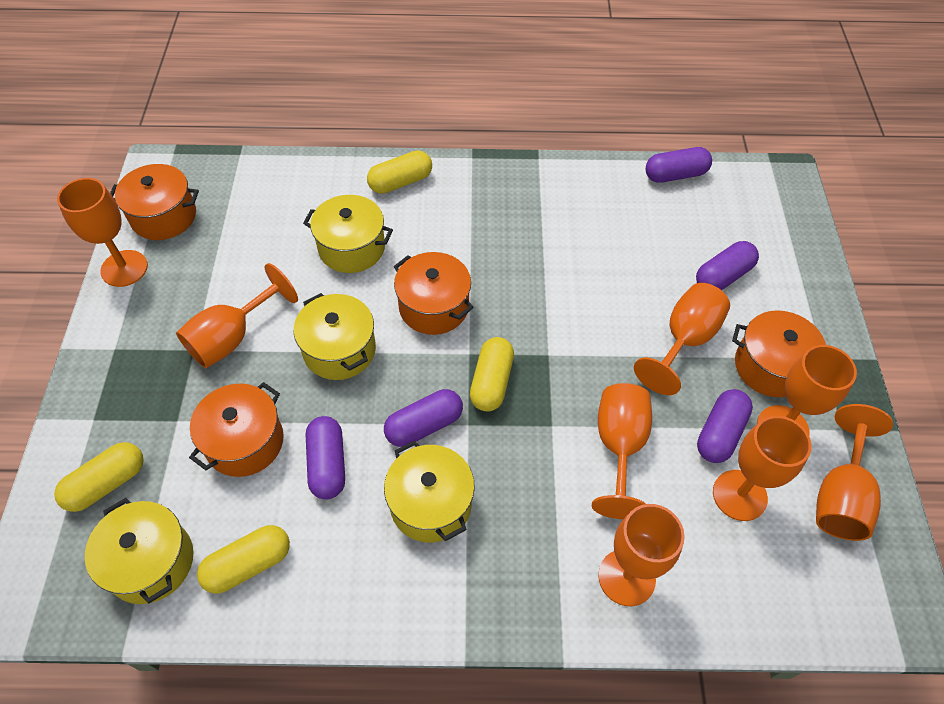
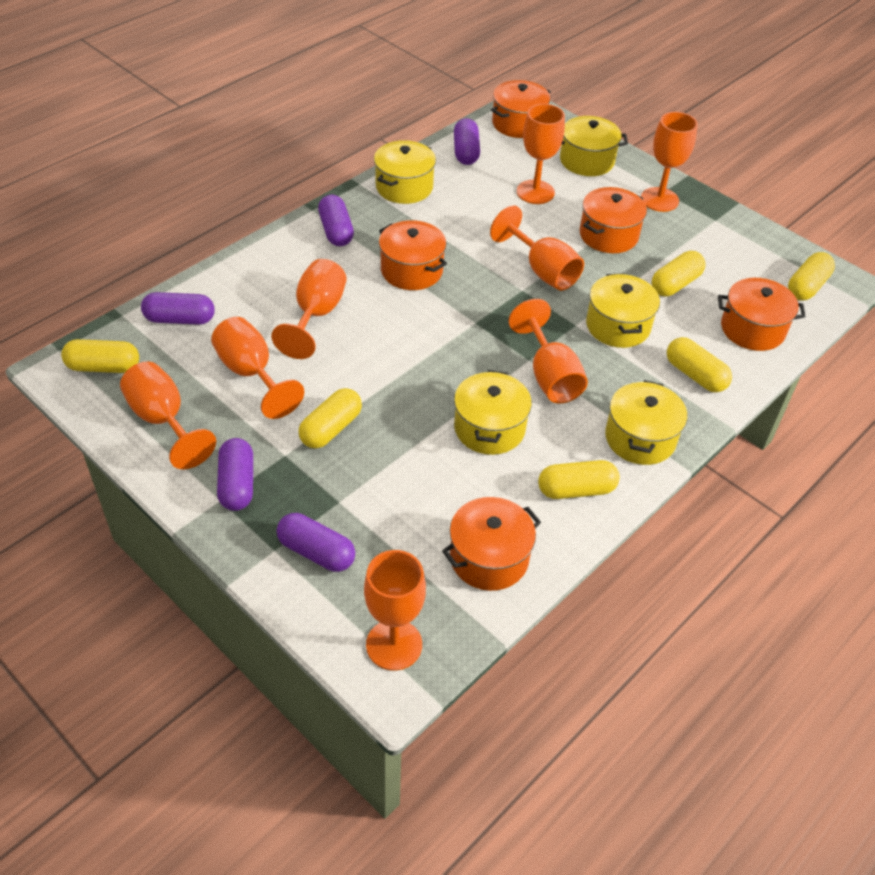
orange pot: 4 -> 5
yellow capsule: 4 -> 6
yellow pot: 4 -> 5

